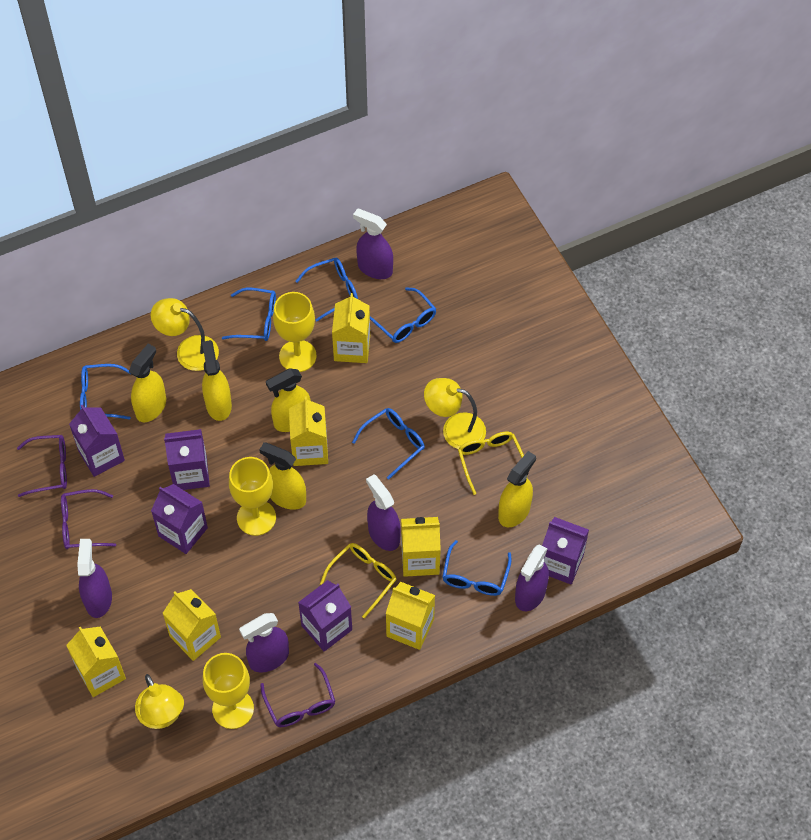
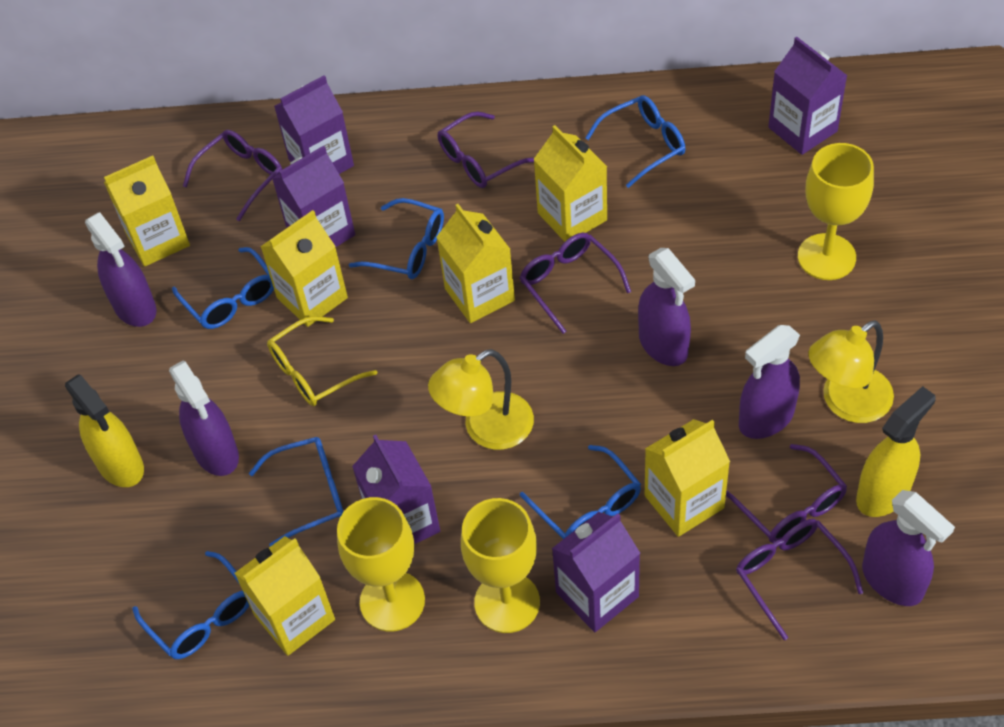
purple glasses: 3 -> 5
yellow glasses: 2 -> 1
yellow lamp: 3 -> 2
yellow spray bottle: 5 -> 2

